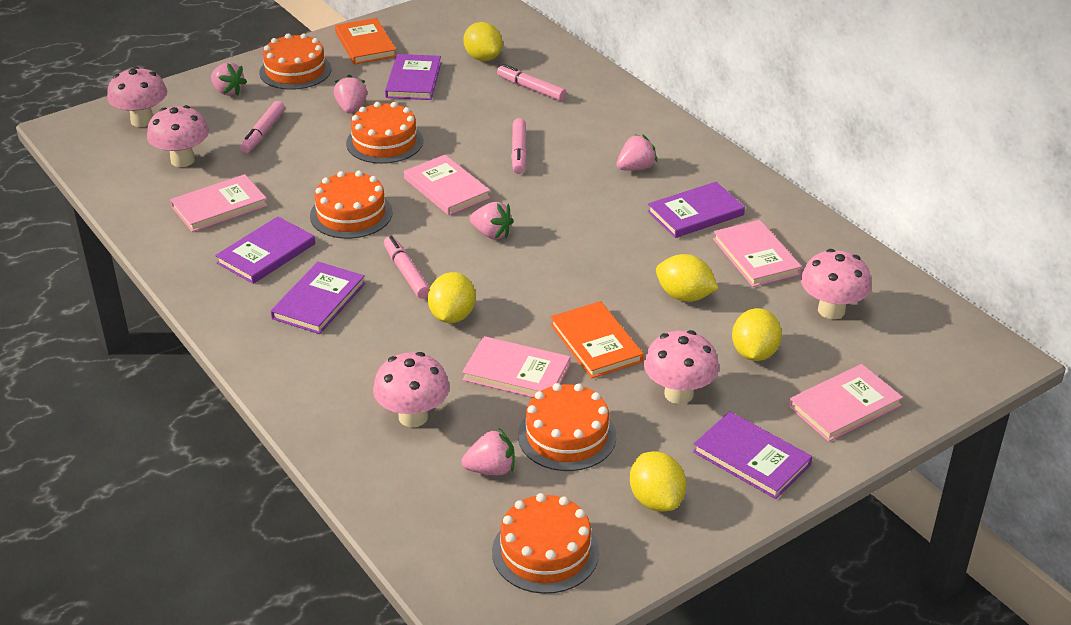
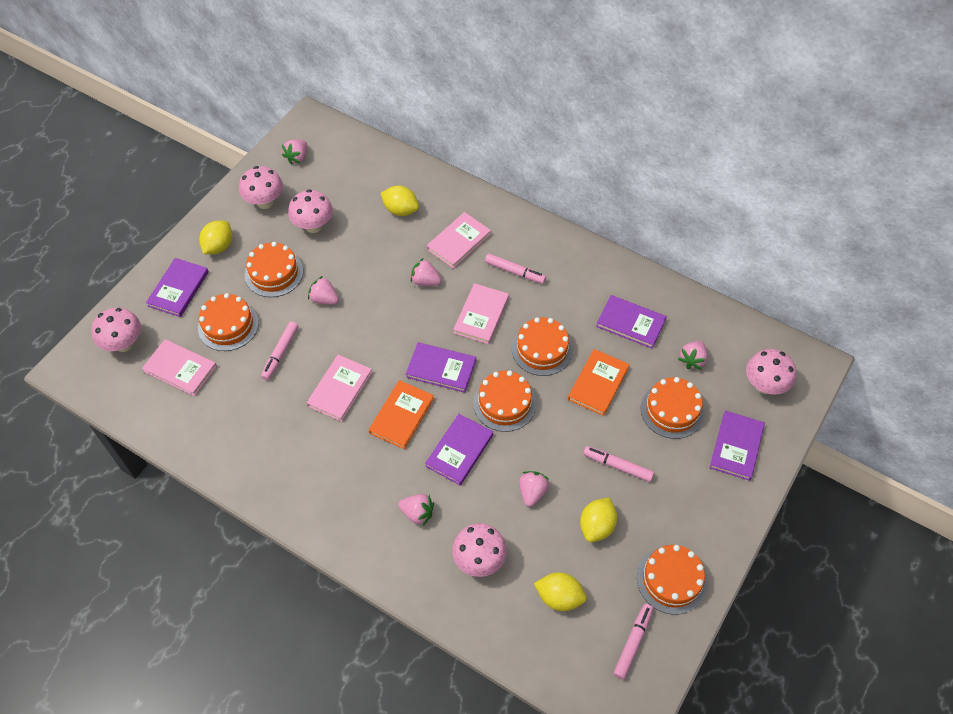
orange cake: 5 -> 6
pink book: 5 -> 4
pink strawberry: 5 -> 6
yellow lemon: 5 -> 4

